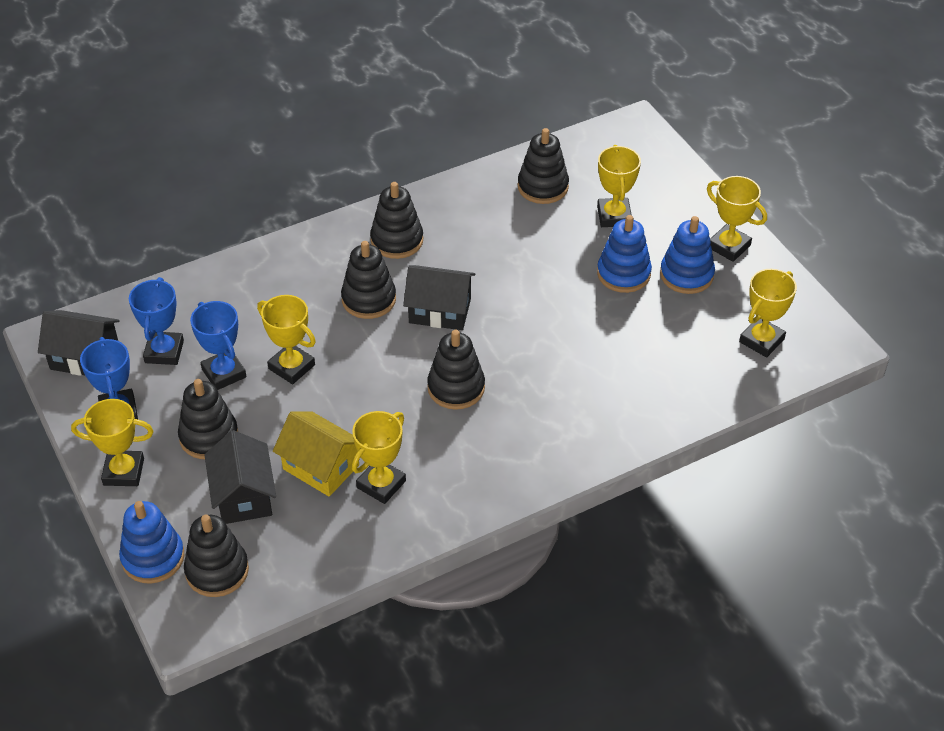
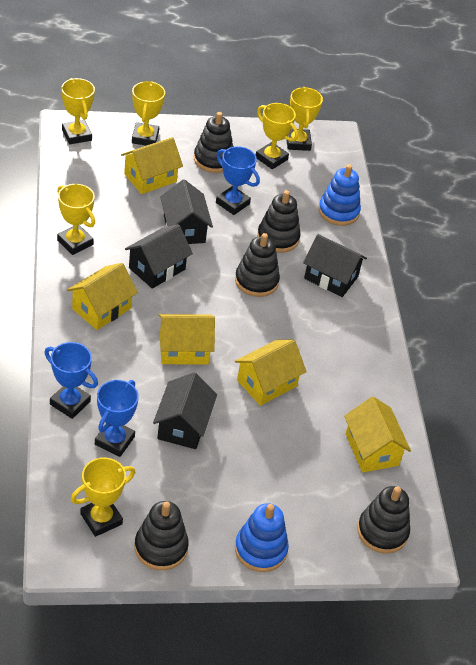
black house: 3 -> 4
black stacking toy: 6 -> 5
blue stacking toy: 3 -> 2
yellow house: 1 -> 5

